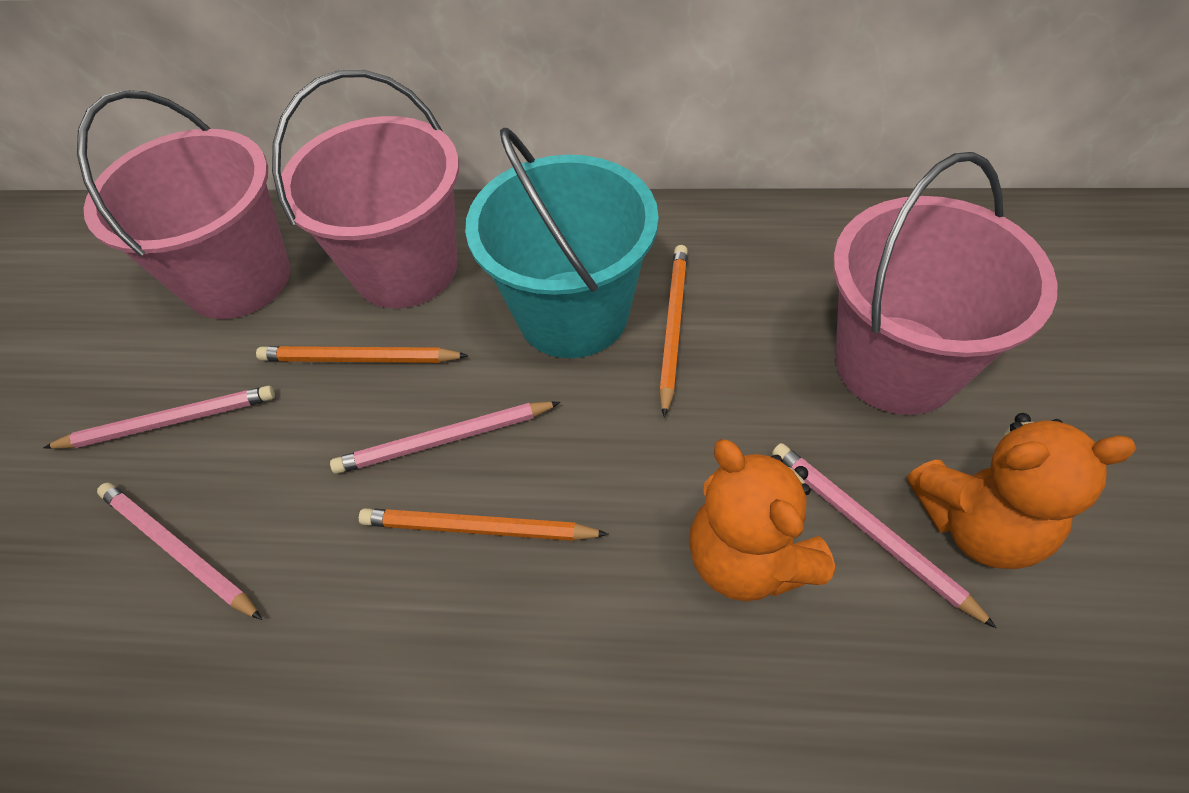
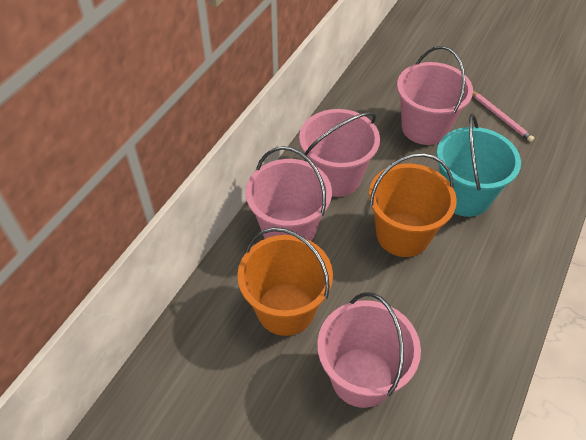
orange bucket: 0 -> 2
orange pencil: 3 -> 0
orange teddy bear: 2 -> 0
pink bucket: 3 -> 4
pink pencil: 4 -> 1

